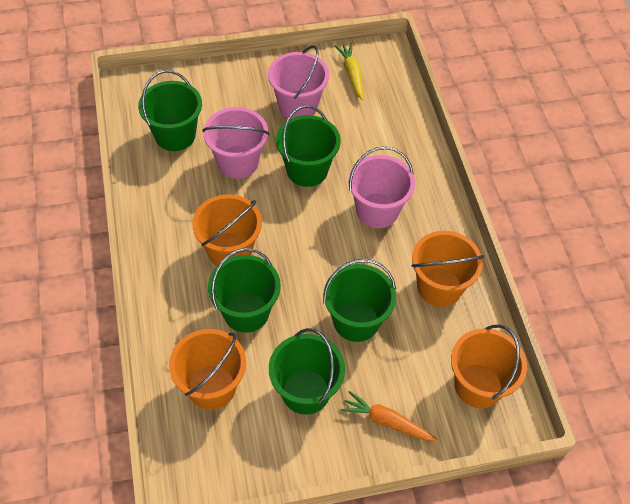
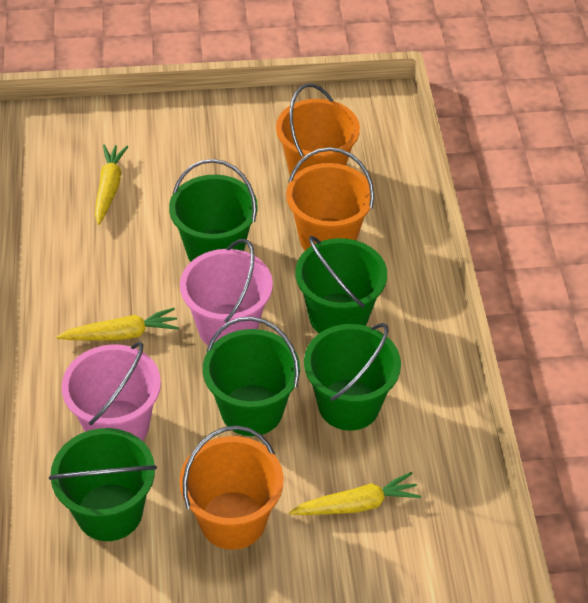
orange bucket: 4 -> 3
orange carrot: 1 -> 0
pink bucket: 3 -> 2
yellow carrot: 1 -> 3

